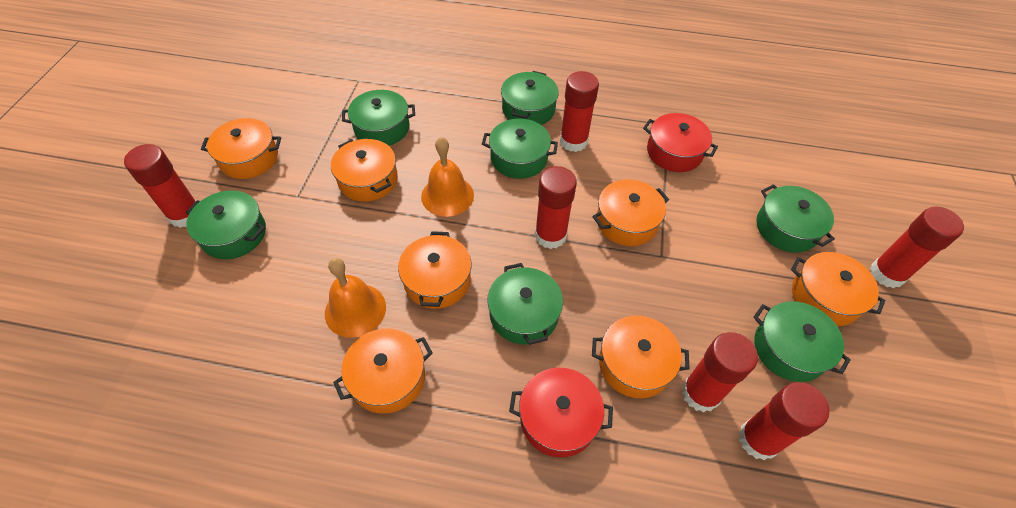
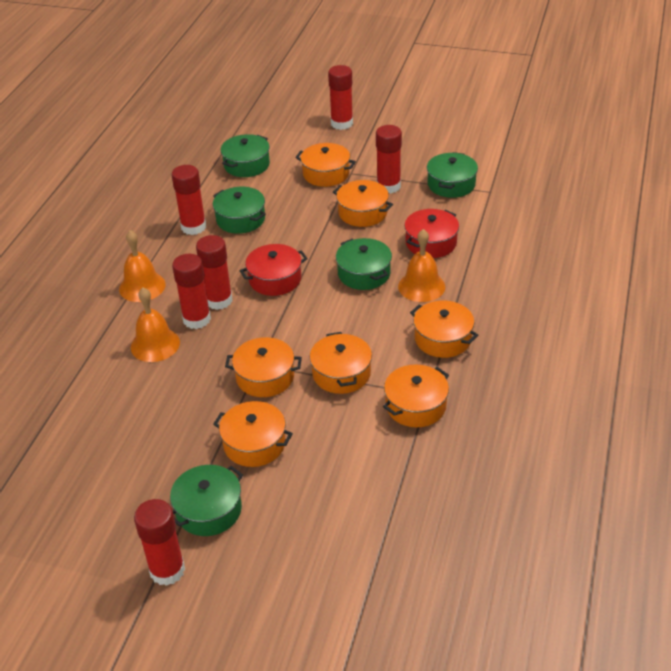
green pot: 7 -> 5
orange bell: 2 -> 3

